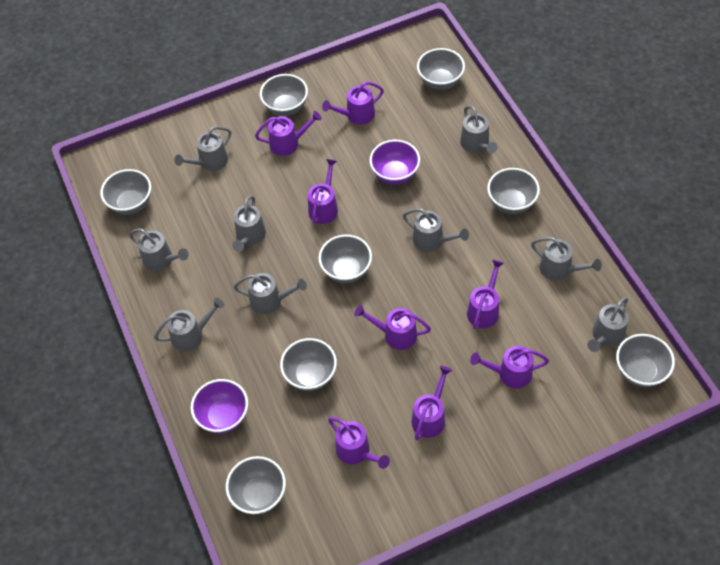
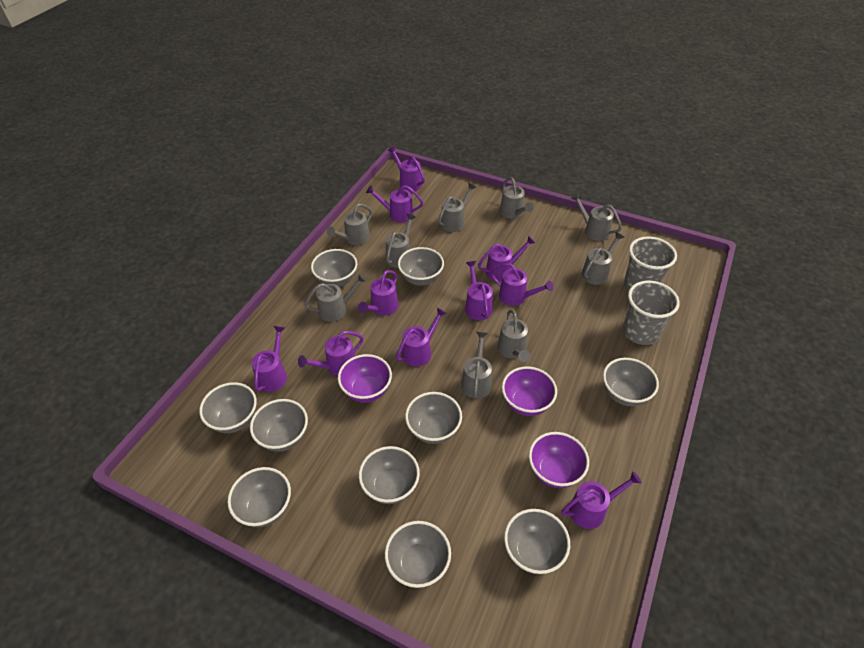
grey bowl: 8 -> 10
grey cup: 0 -> 2
purple bowl: 2 -> 3
purple watering can: 8 -> 10

